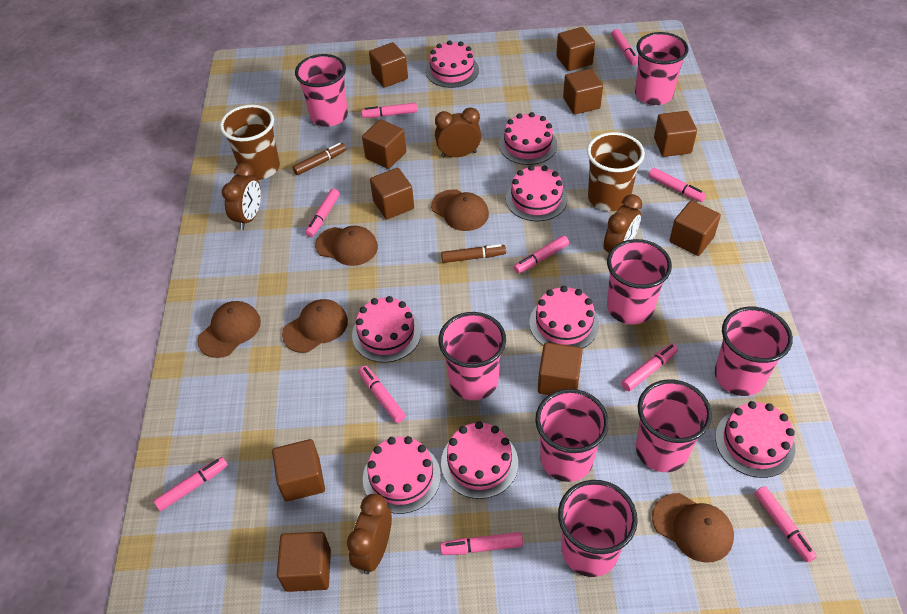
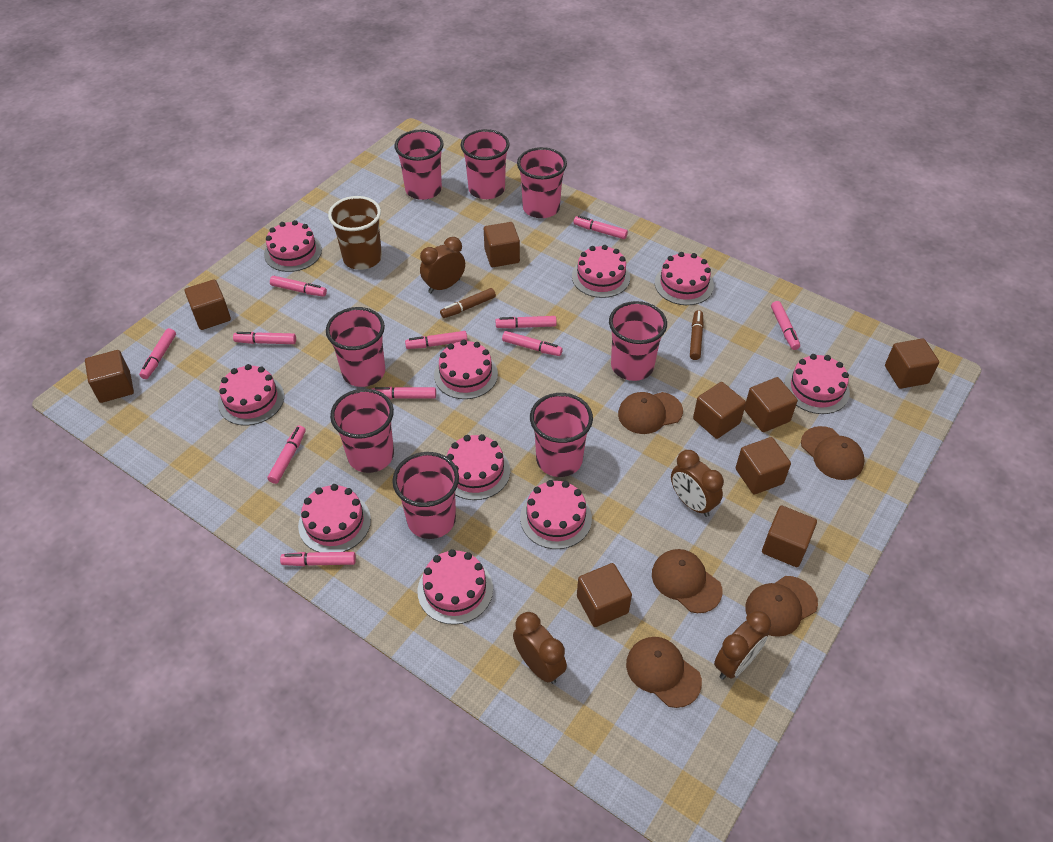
brown cube: 10 -> 9
brown cup: 2 -> 1
pink cake: 8 -> 10
pink marker: 10 -> 11

